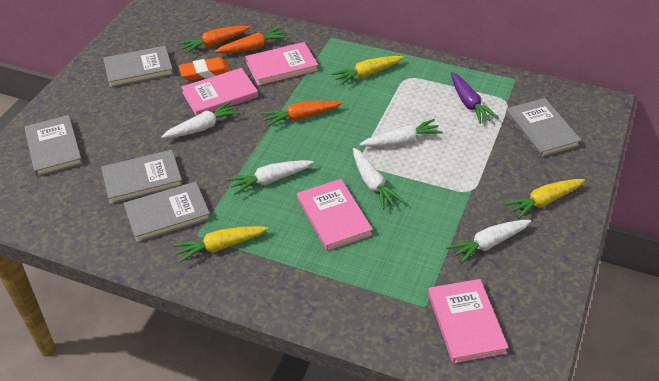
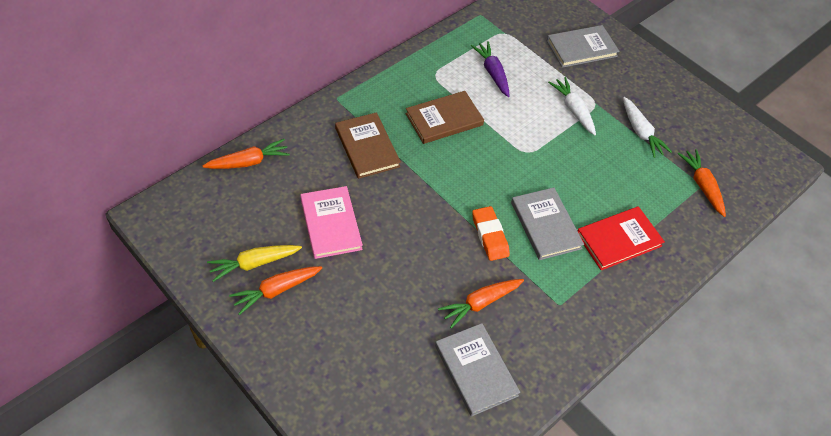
brown book: 0 -> 2
grey book: 5 -> 3
orange carrot: 3 -> 4
pink book: 4 -> 1
red book: 0 -> 1
white carrot: 5 -> 2
yellow carrot: 3 -> 1

